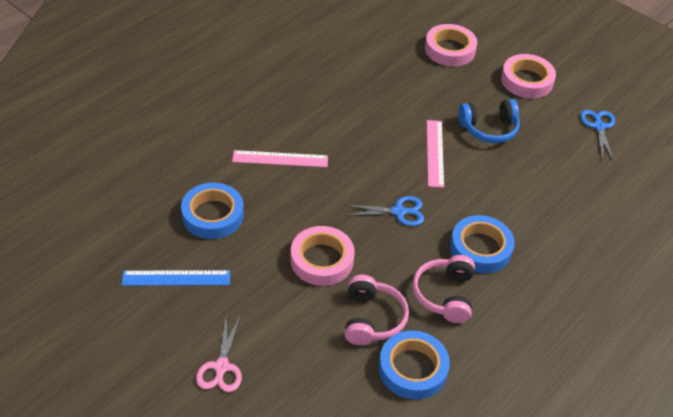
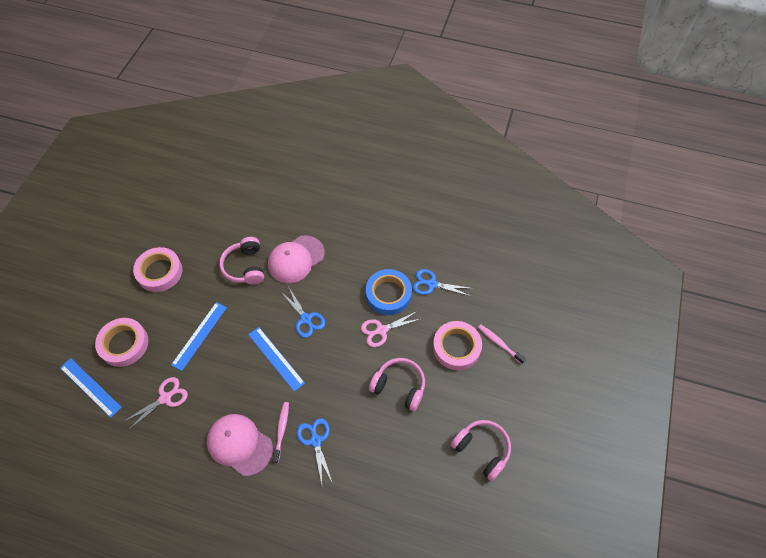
blue headphones: 1 -> 0
blue ruler: 1 -> 3
blue scissors: 2 -> 3
blue tape: 3 -> 1
pink cap: 0 -> 2
pink headphones: 2 -> 3
pink ruler: 2 -> 0
pink scissors: 1 -> 2
pink toothbrush: 0 -> 2

